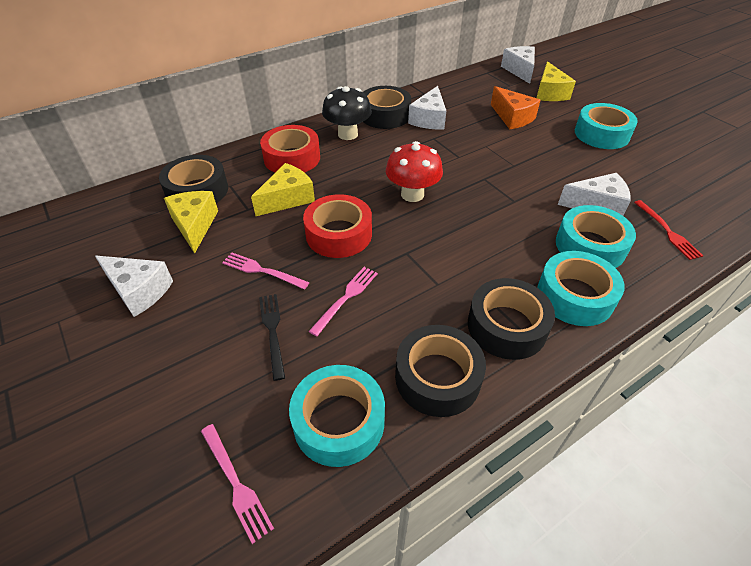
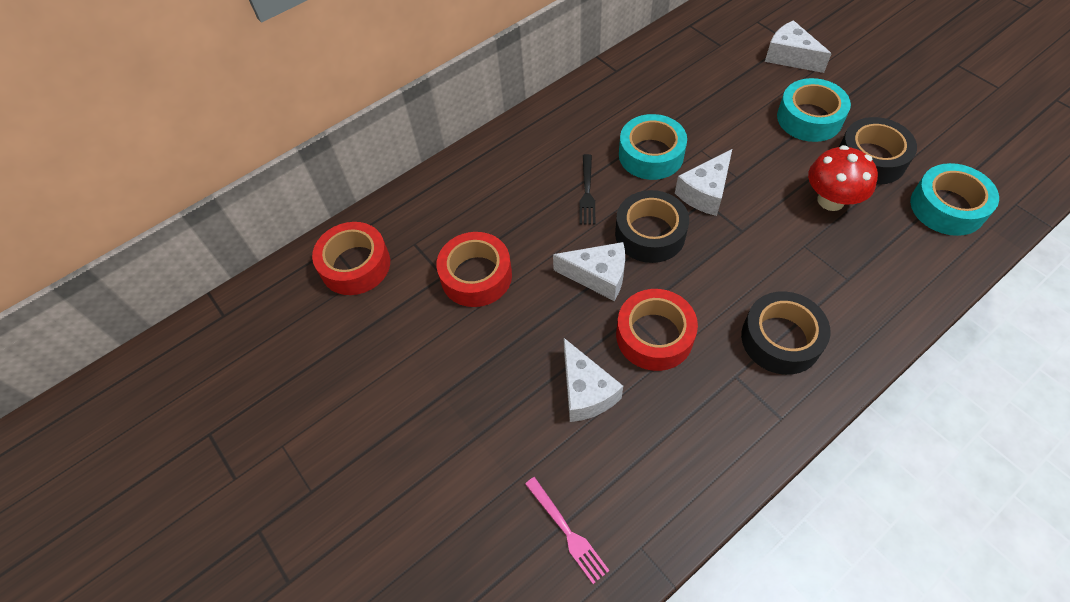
black mushroom: 1 -> 0
black tape: 4 -> 3
orange cheese: 1 -> 0
pink fork: 3 -> 1
red fork: 1 -> 0
red tape: 2 -> 3
turquoise tape: 4 -> 3
yellow cheese: 3 -> 0

